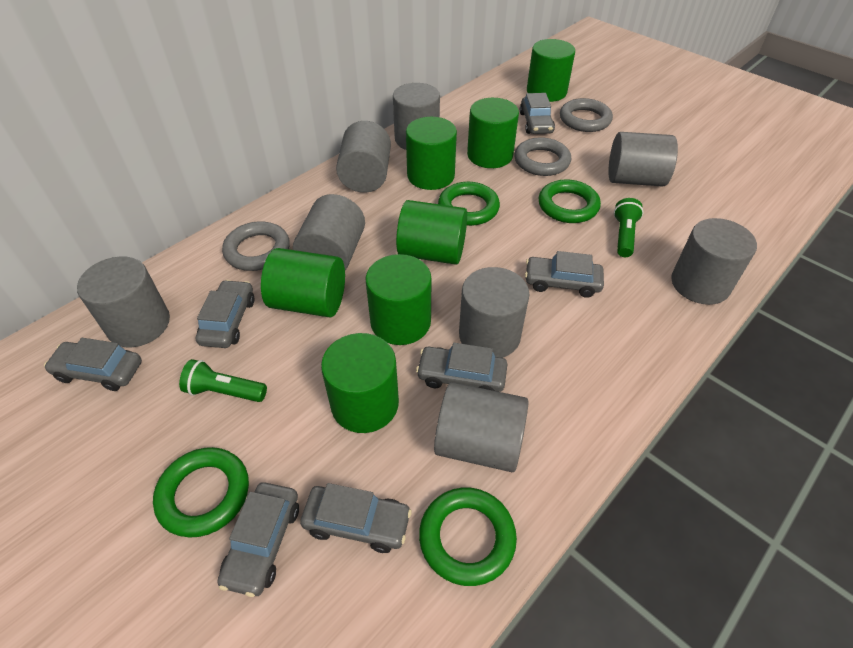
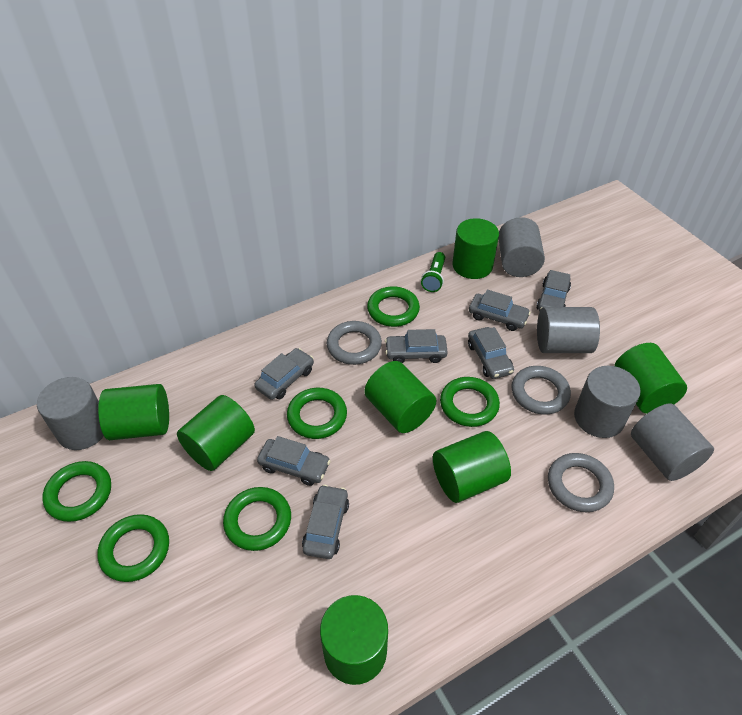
green flashlight: 2 -> 1
green ring: 4 -> 6
grey cylinder: 8 -> 5

